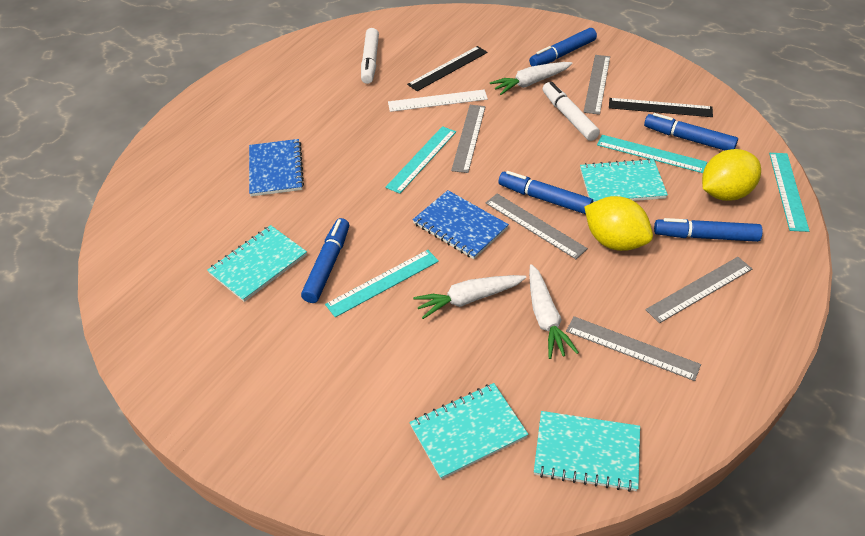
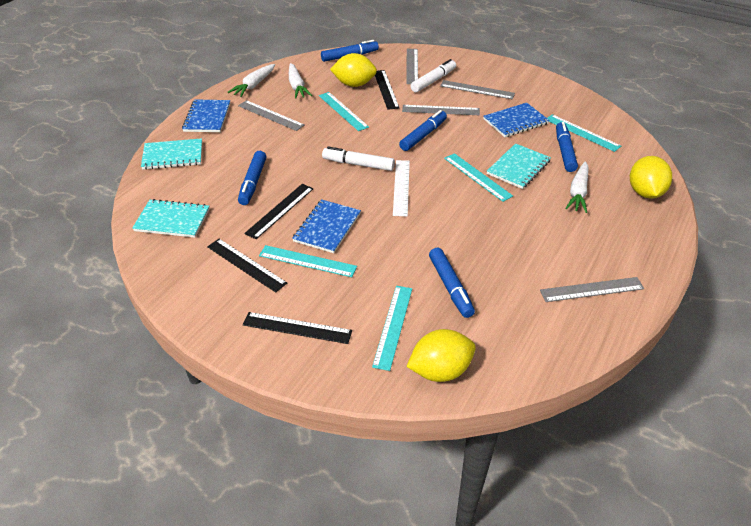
black ruler: 2 -> 4
blue notebook: 2 -> 3
turquoise notebook: 4 -> 3
turquoise ruler: 4 -> 5
yellow lemon: 2 -> 3

